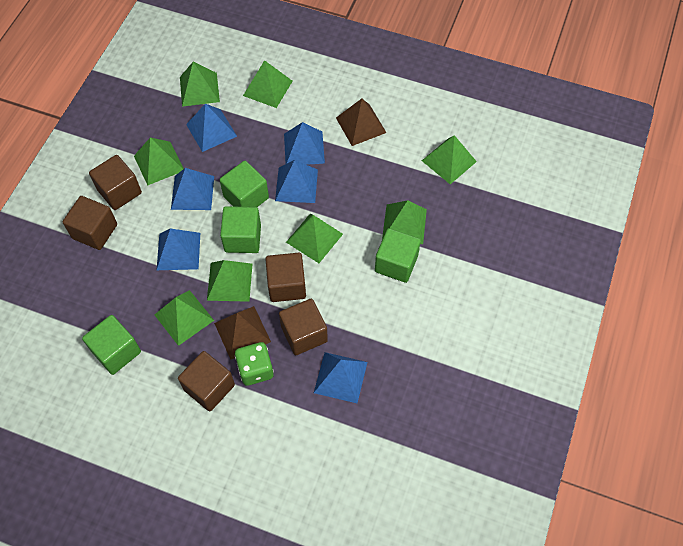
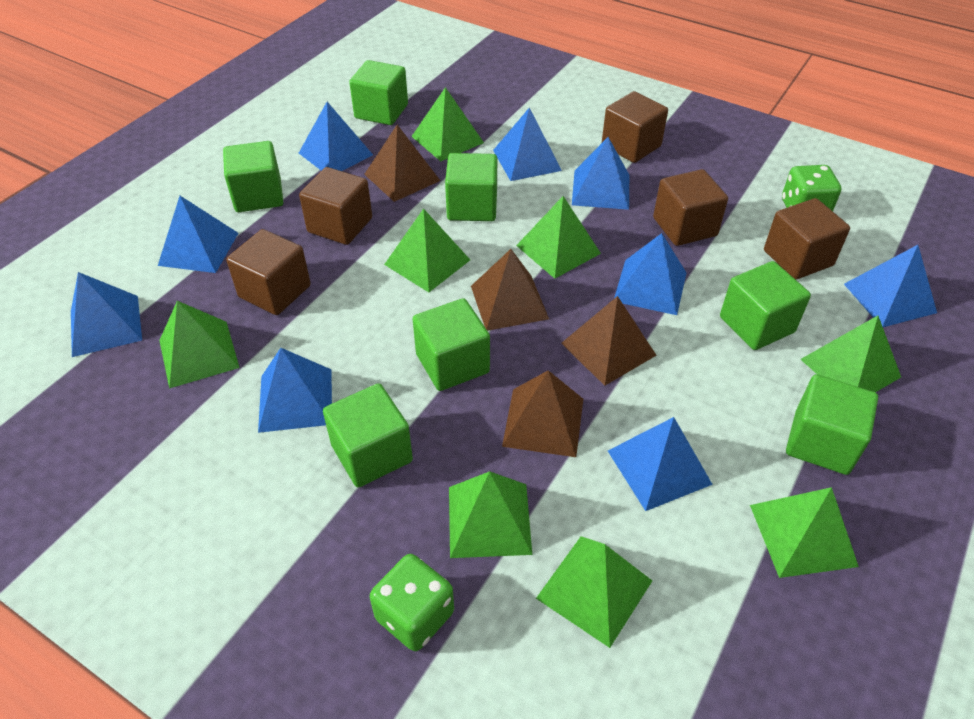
blue pyramid: 6 -> 9
brown pyramid: 2 -> 4
green cube: 4 -> 7
green dice: 1 -> 2

